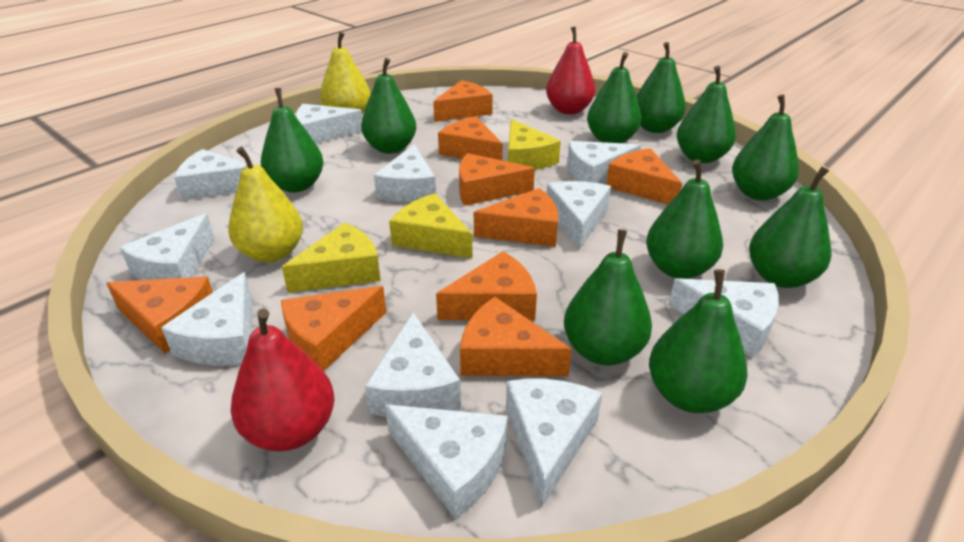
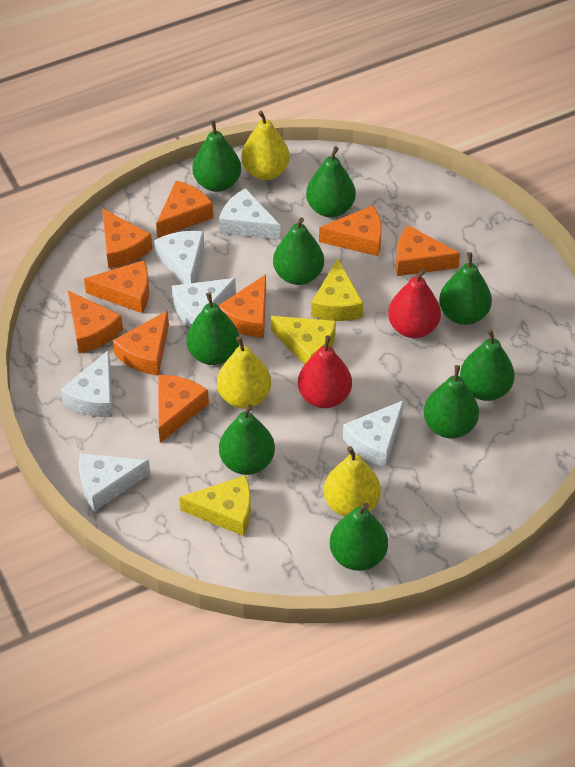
green pear: 10 -> 9
white cheese: 11 -> 6
yellow pear: 2 -> 3

